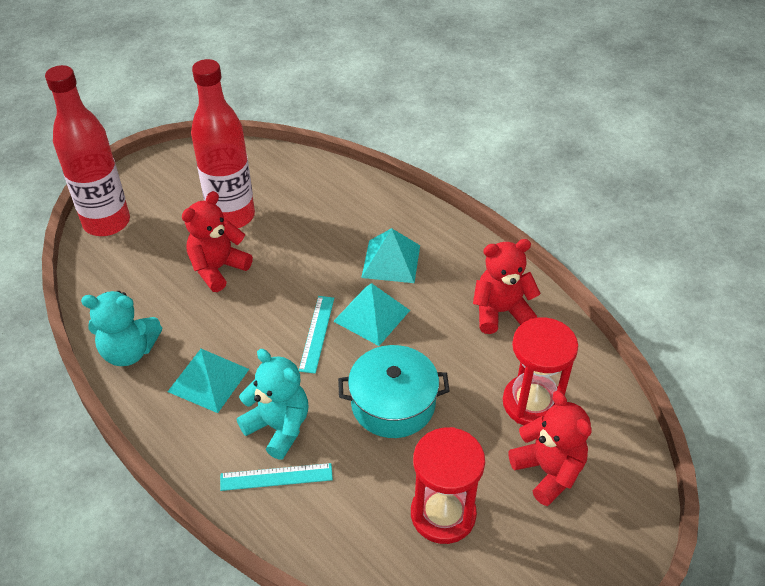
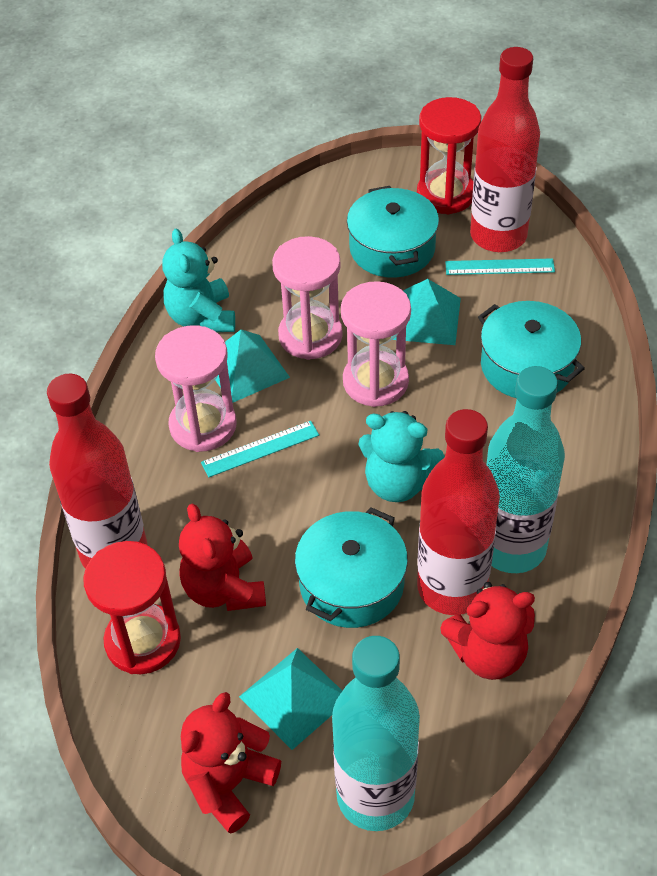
pink hourglass: 0 -> 3
red bottle: 2 -> 3
turquoise bottle: 0 -> 2
turquoise pot: 1 -> 3

